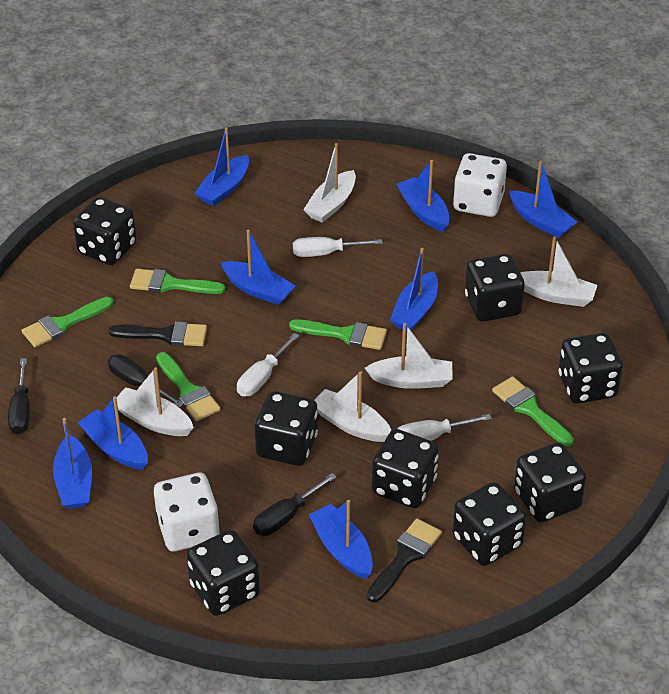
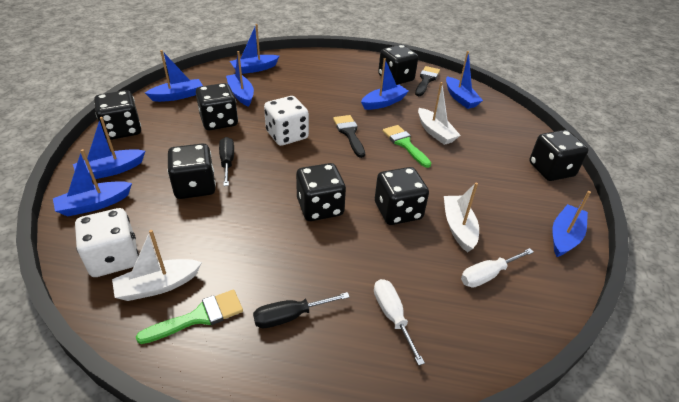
black dice: 8 -> 7
black screwdriver: 3 -> 2
green brush: 5 -> 2
white boat: 5 -> 3
white screwdriver: 3 -> 2

